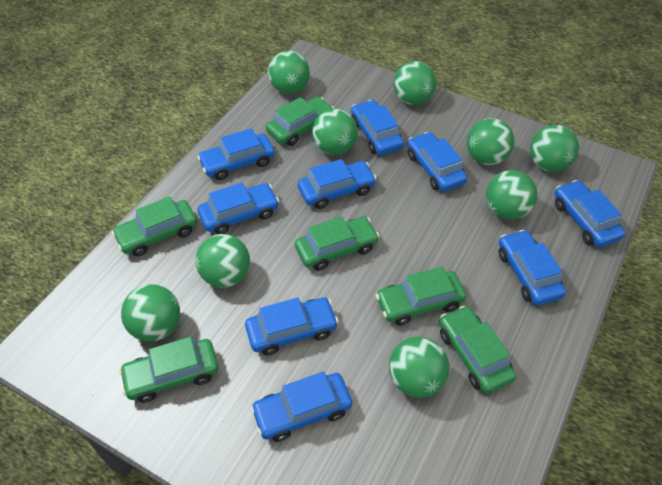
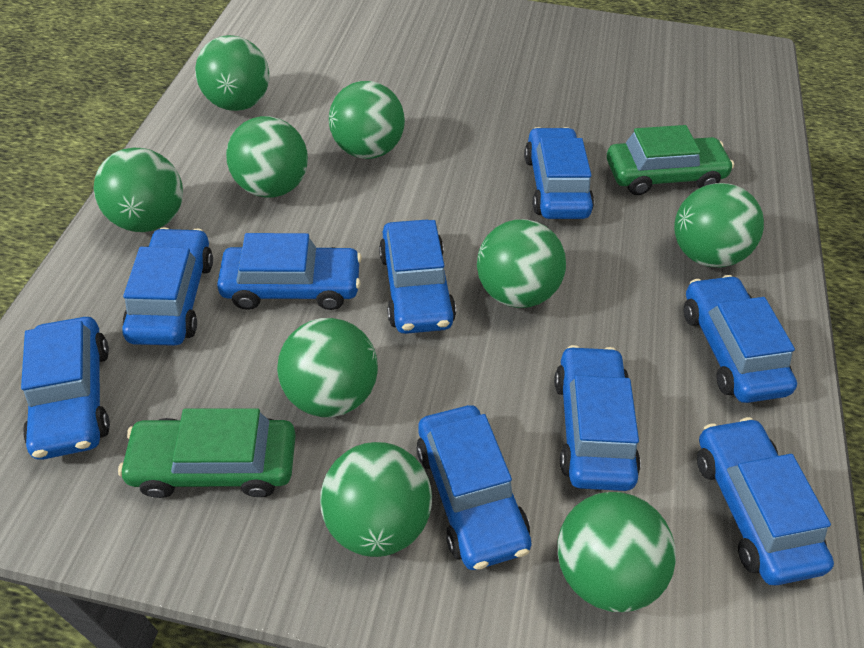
green car: 6 -> 2

